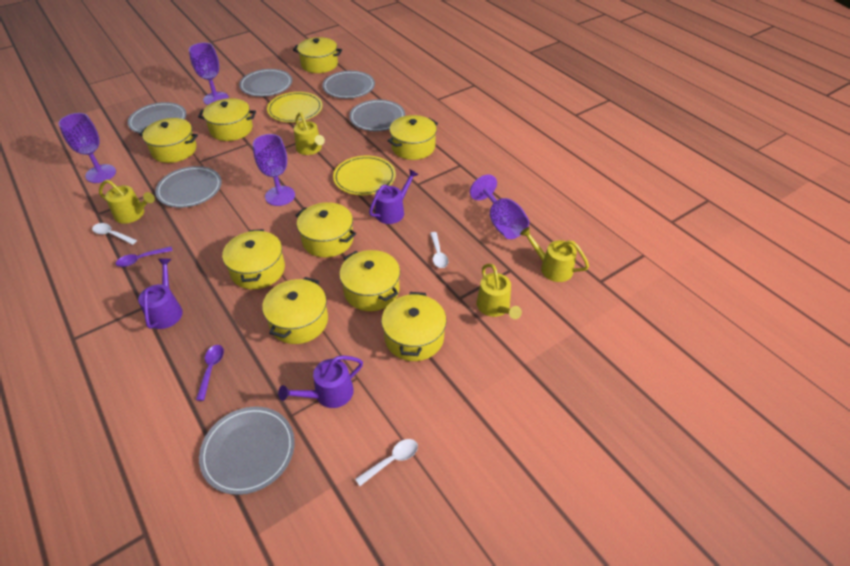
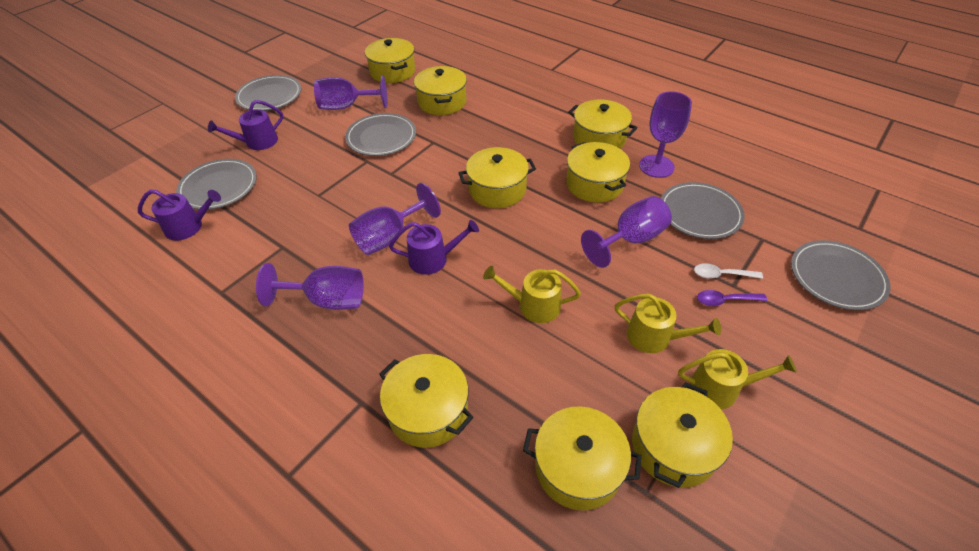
grey plate: 6 -> 5
purple goblet: 4 -> 5
purple spoon: 2 -> 1
white spoon: 3 -> 1
yellow plate: 2 -> 0
yellow pot: 9 -> 8
yellow watering can: 4 -> 3

